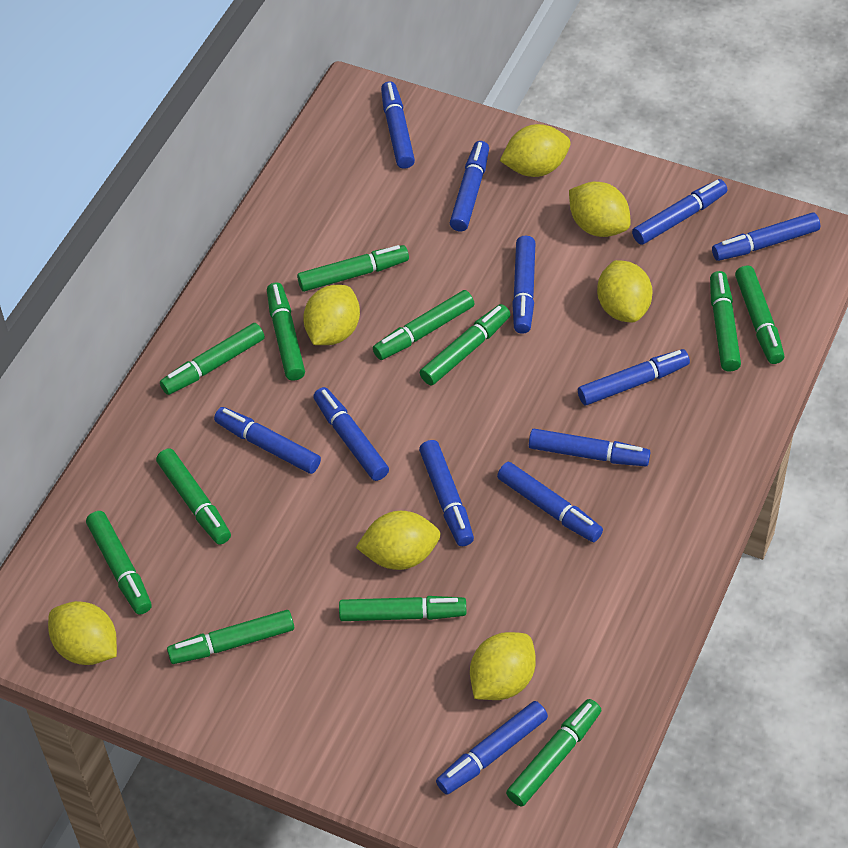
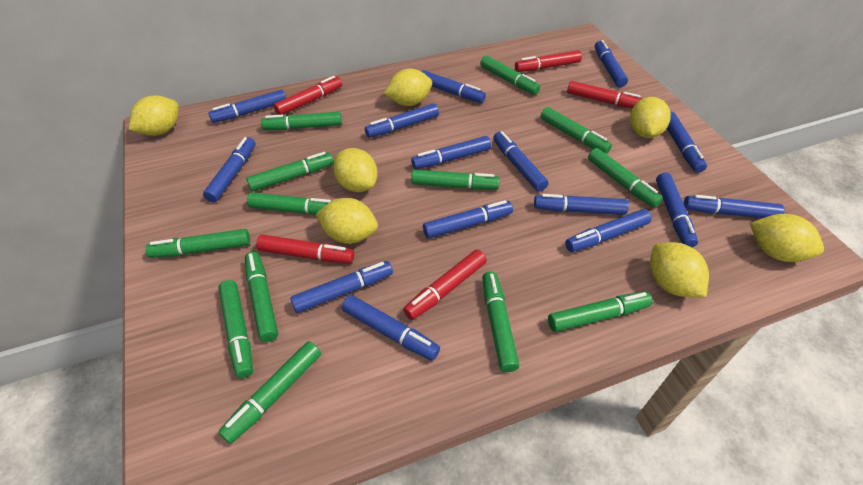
blue marker: 12 -> 15
green marker: 12 -> 13
red marker: 0 -> 5

